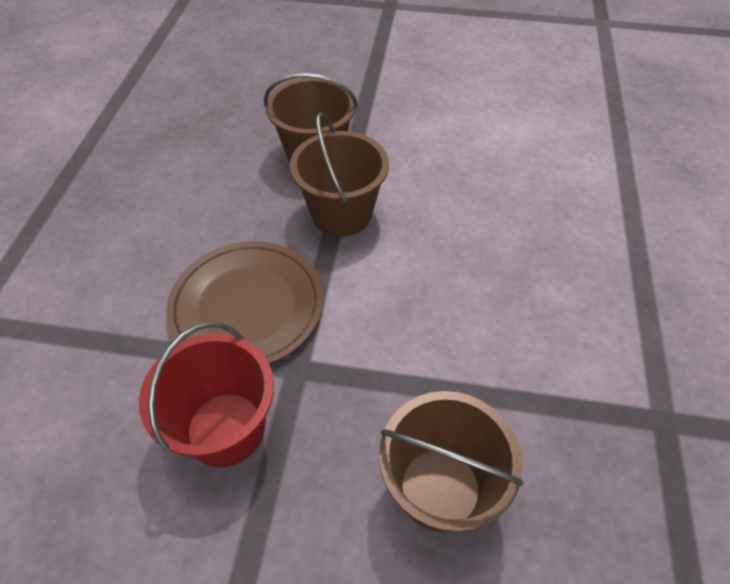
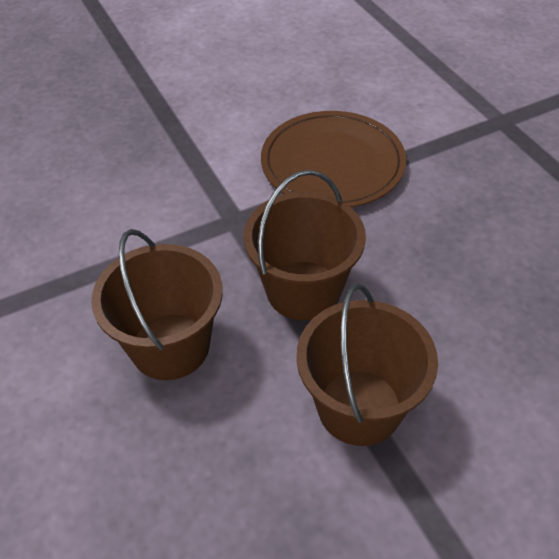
red bucket: 1 -> 0

